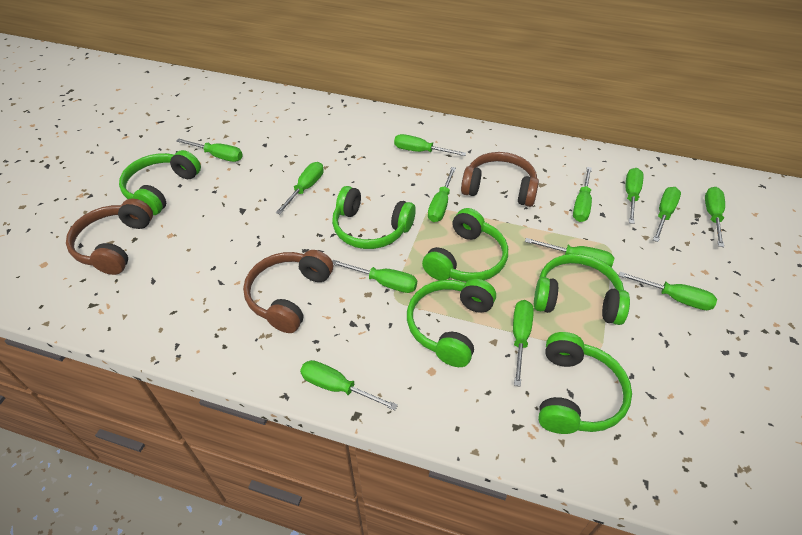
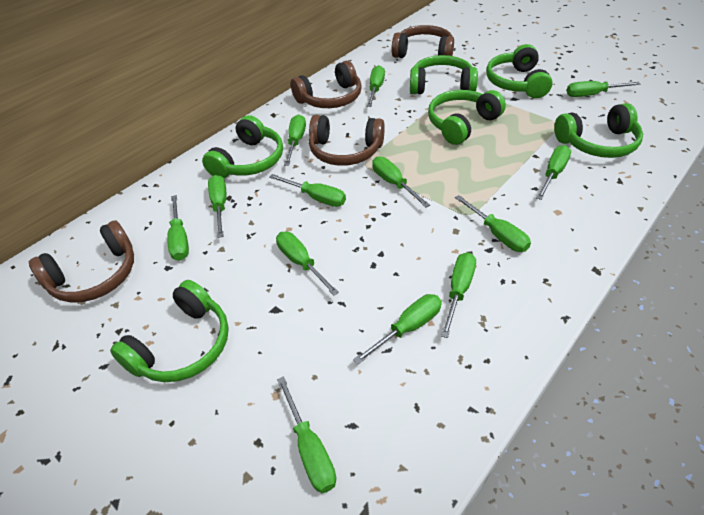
brown headphones: 3 -> 4

